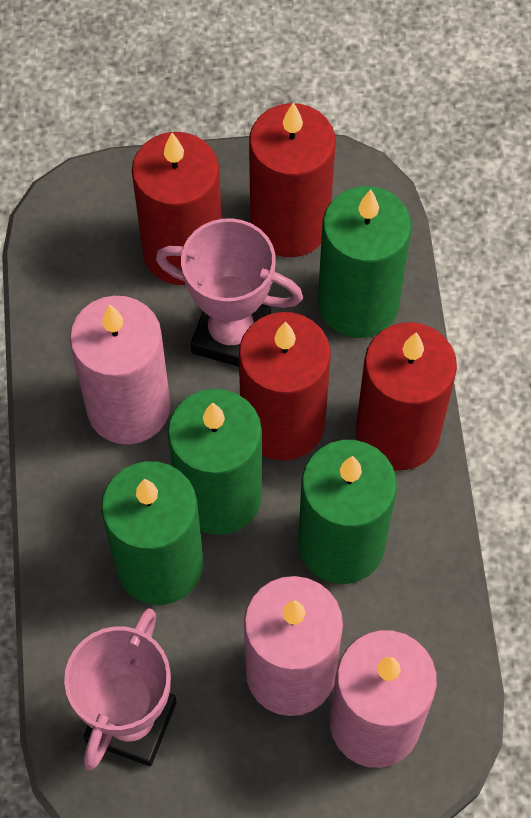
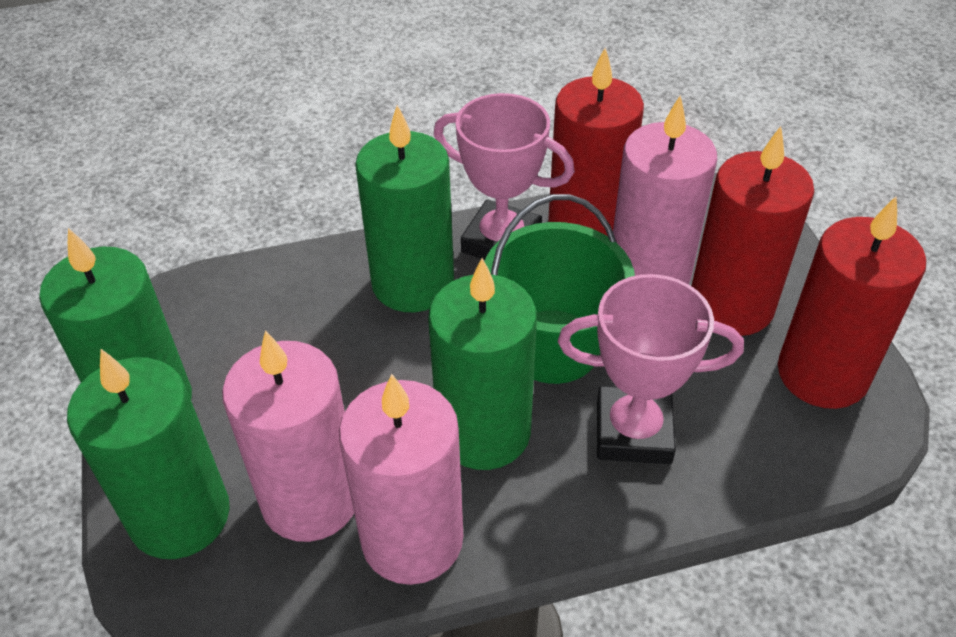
green bucket: 0 -> 1
red candle: 4 -> 3

